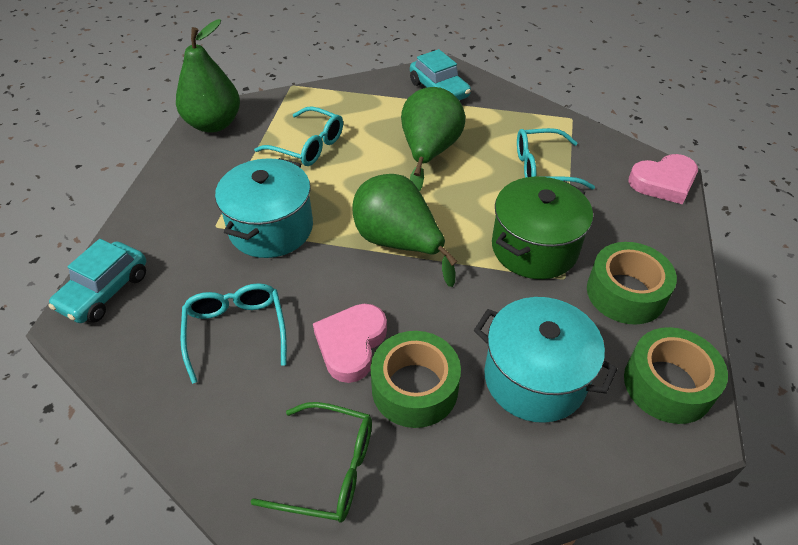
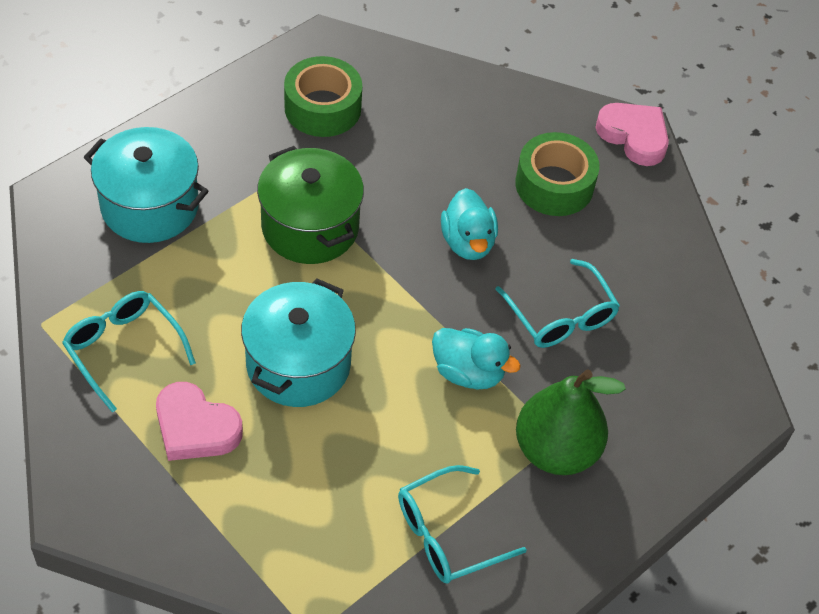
green glasses: 1 -> 0
green pear: 3 -> 1
green tape: 3 -> 2
turquoise car: 2 -> 0
turquoise duck: 0 -> 2

